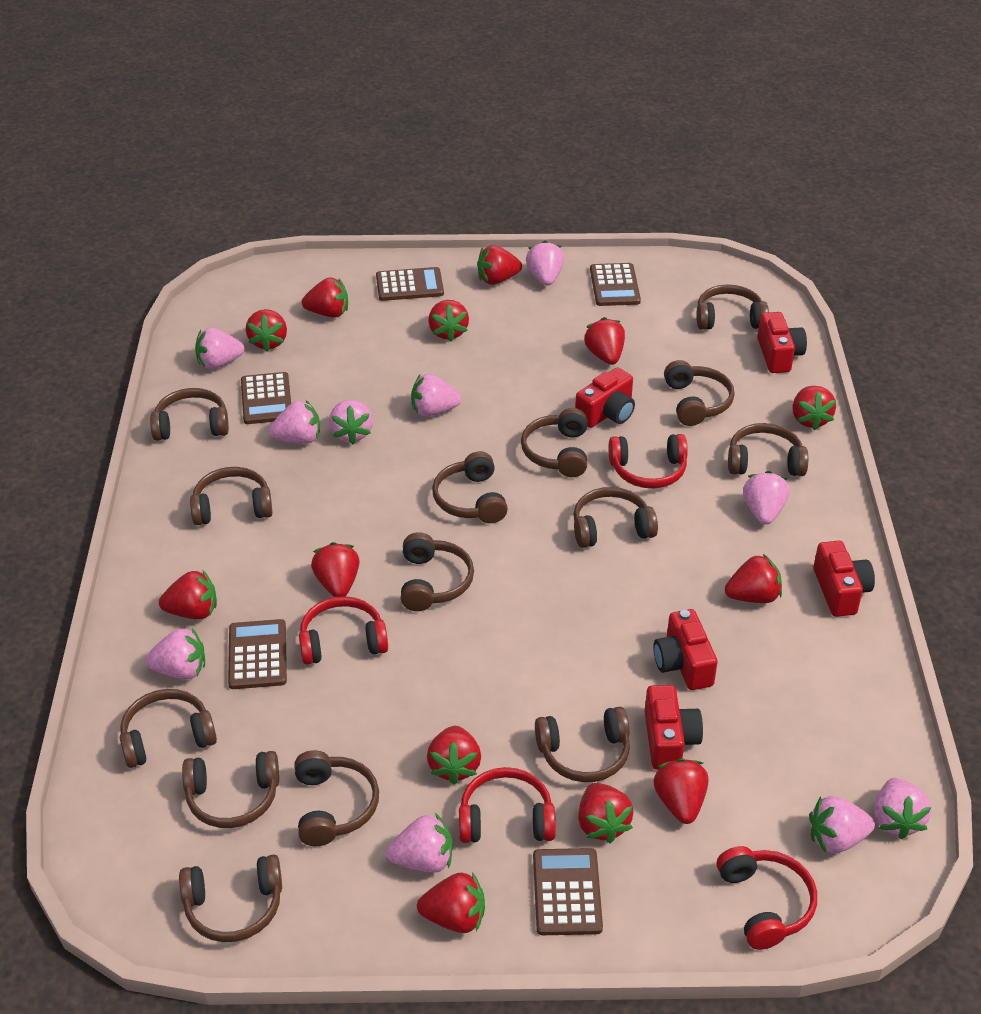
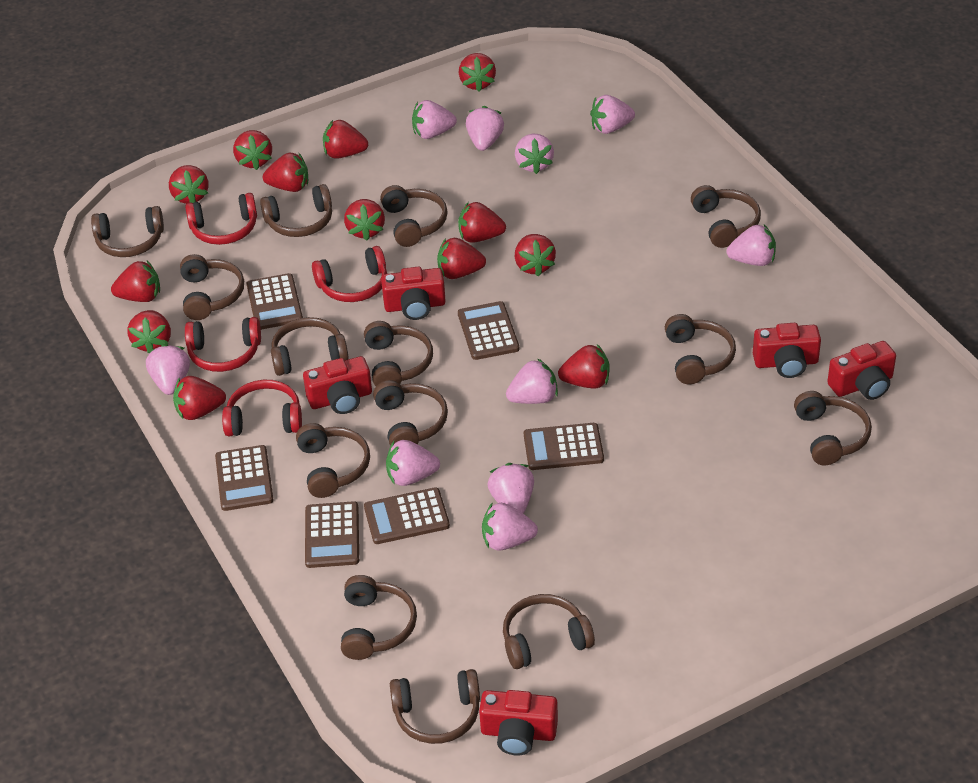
brown calculator: 5 -> 6

